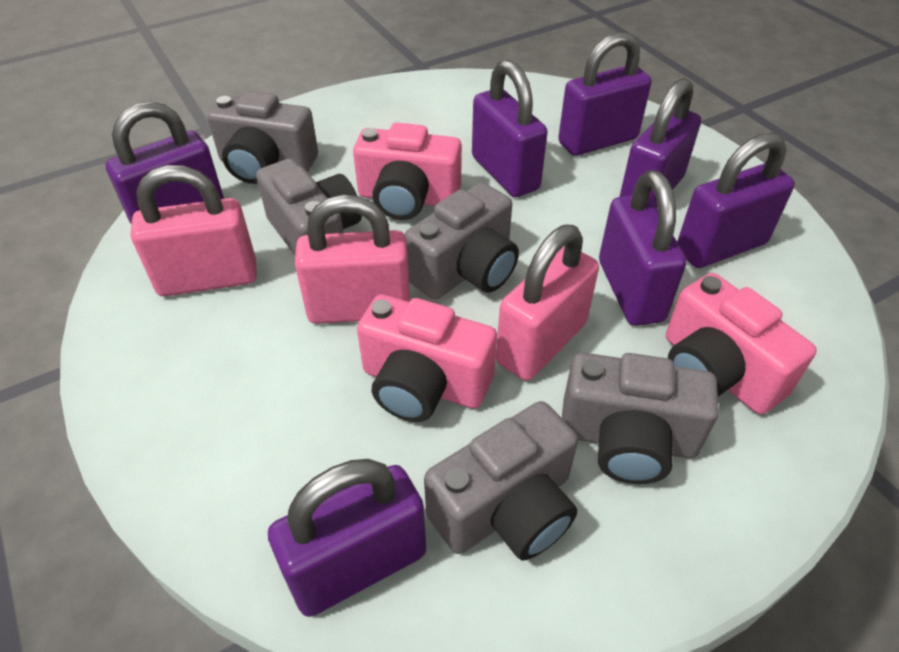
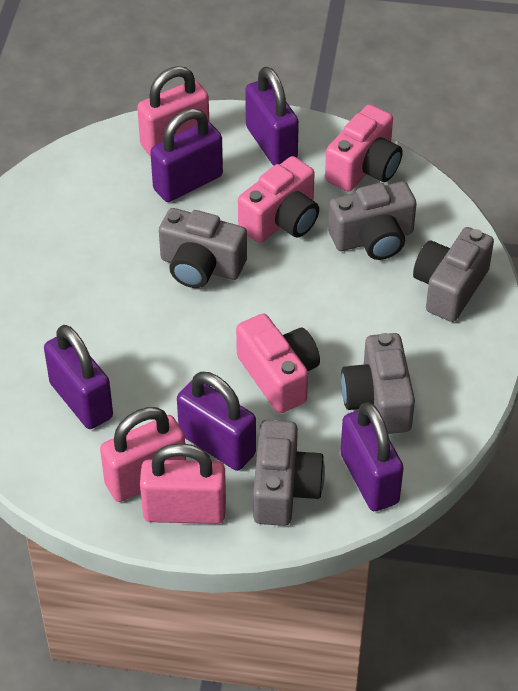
purple padlock: 7 -> 5

